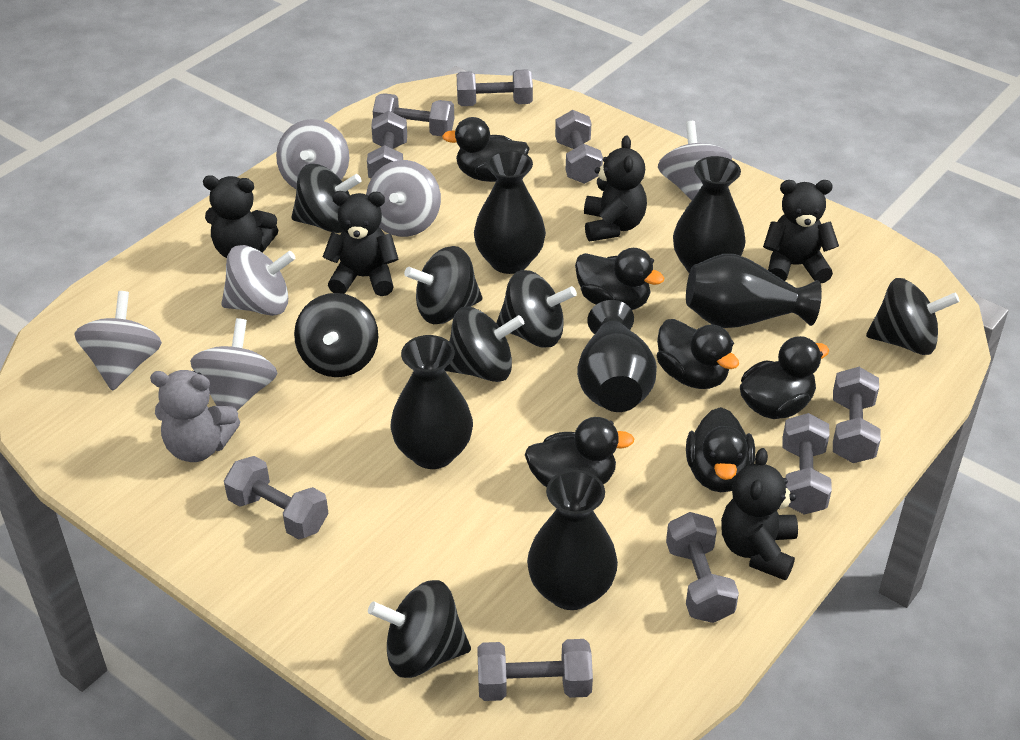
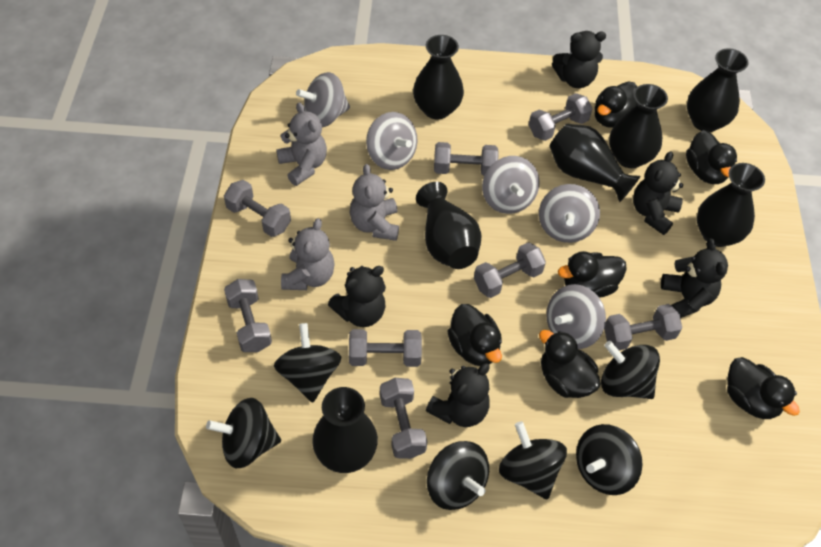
black spinning top: 7 -> 6
black vase: 6 -> 7
grey dumbbell: 9 -> 8
grey spinning top: 6 -> 5
grey teddy bear: 1 -> 3

